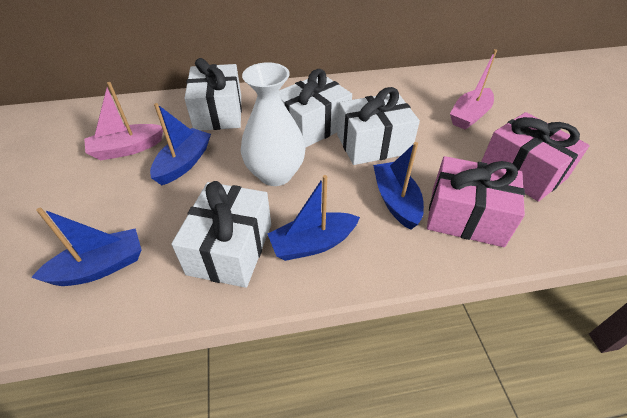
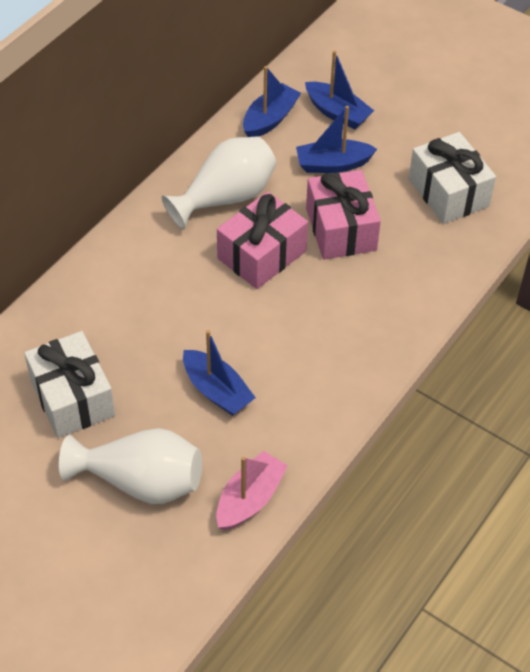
pink boat: 2 -> 1
white gift: 4 -> 2
white vase: 1 -> 2

